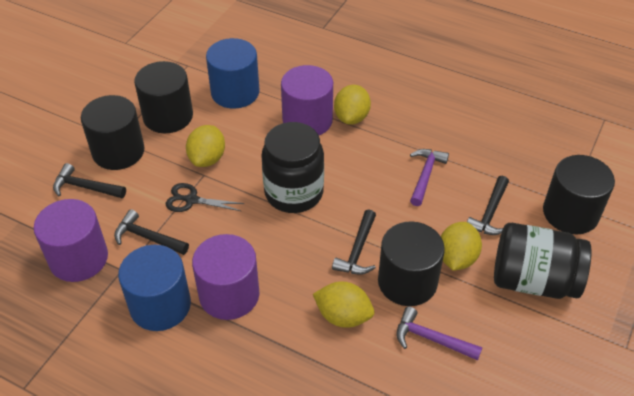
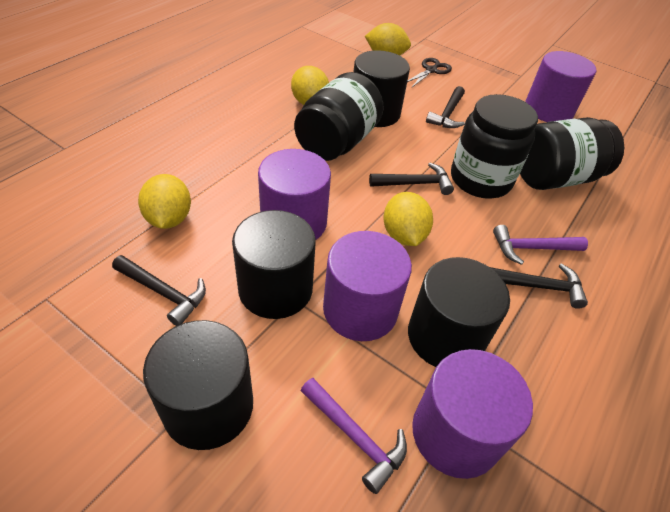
black jar: 2 -> 3
blue cylinder: 2 -> 0
purple cylinder: 3 -> 4

